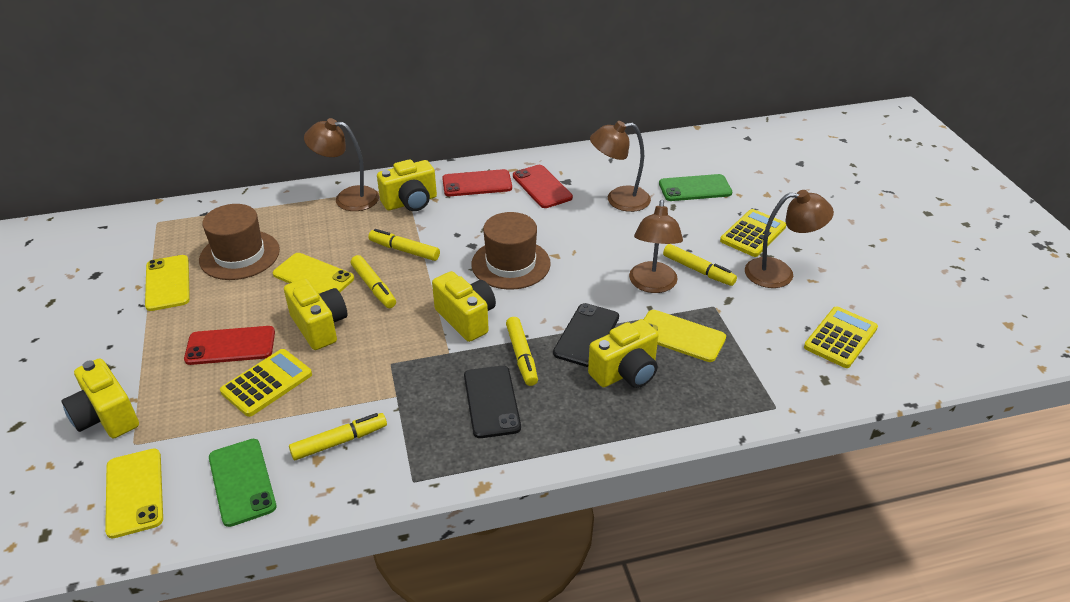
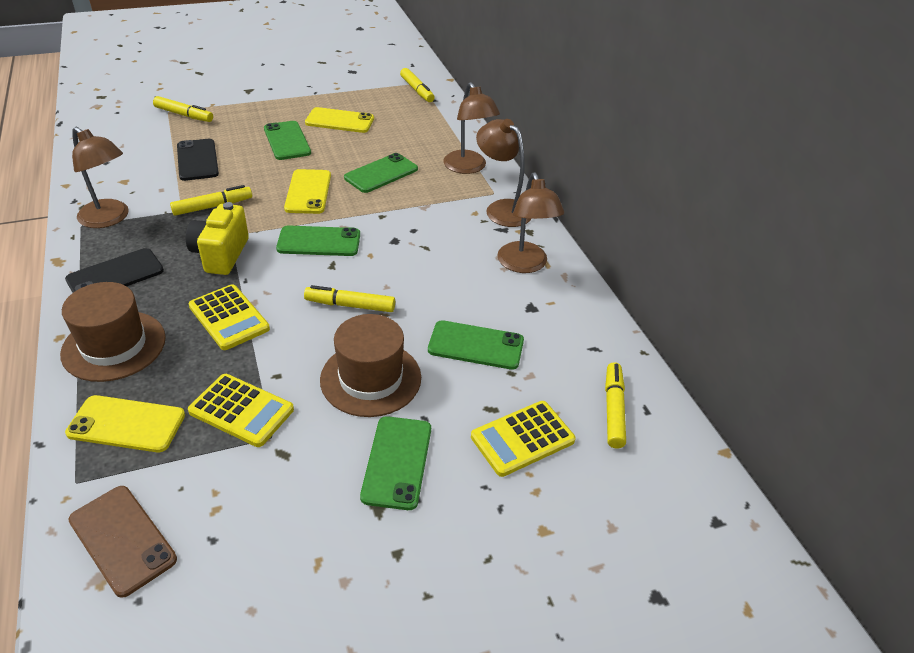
brown phone: 0 -> 1
green phone: 2 -> 5
red phone: 3 -> 0
yellow camera: 5 -> 1
yellow phone: 4 -> 3

